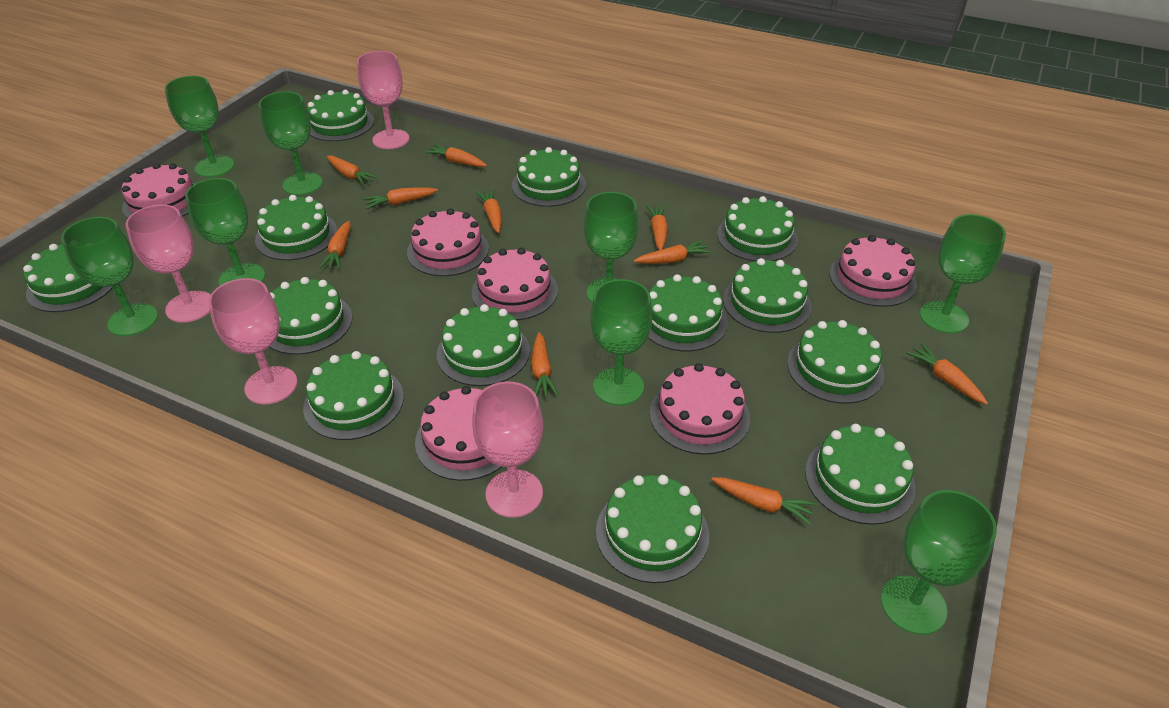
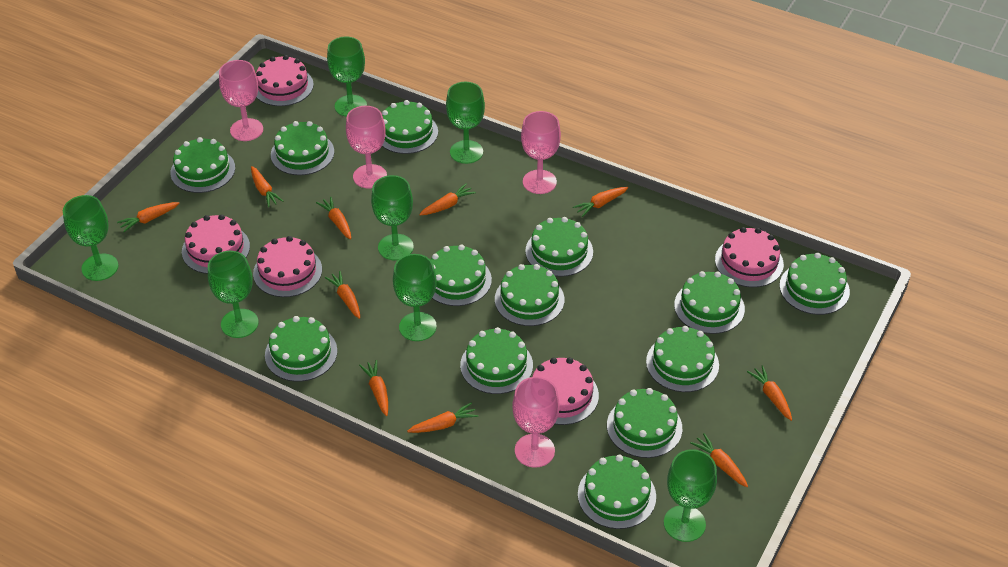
green goblet: 8 -> 7
pink cake: 6 -> 5

